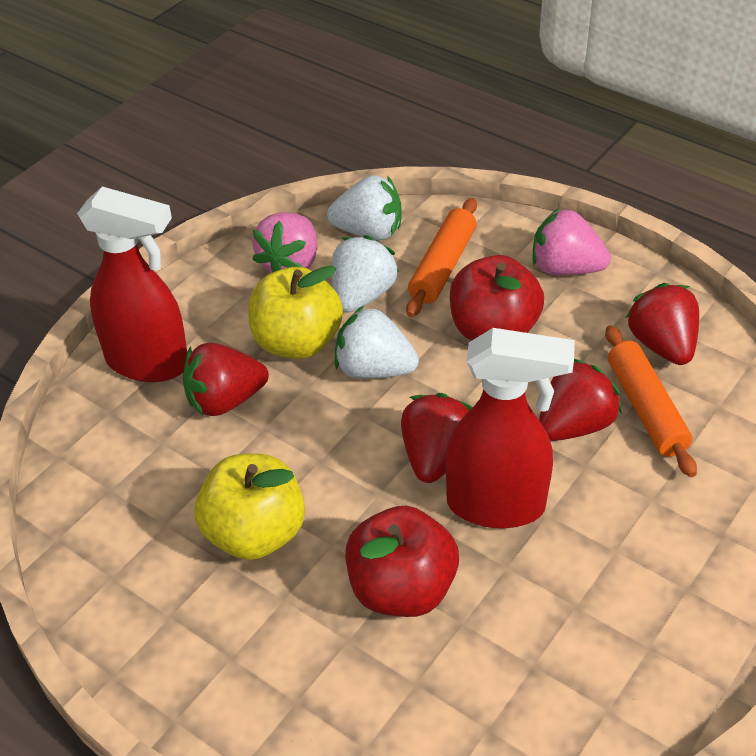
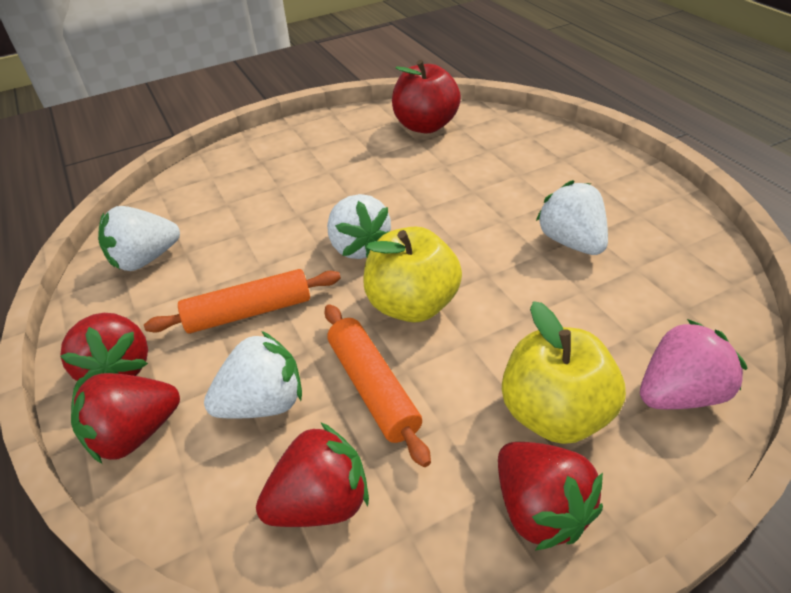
pink strawberry: 2 -> 1
red apple: 2 -> 1
red spray bottle: 2 -> 0
white strawberry: 3 -> 4

